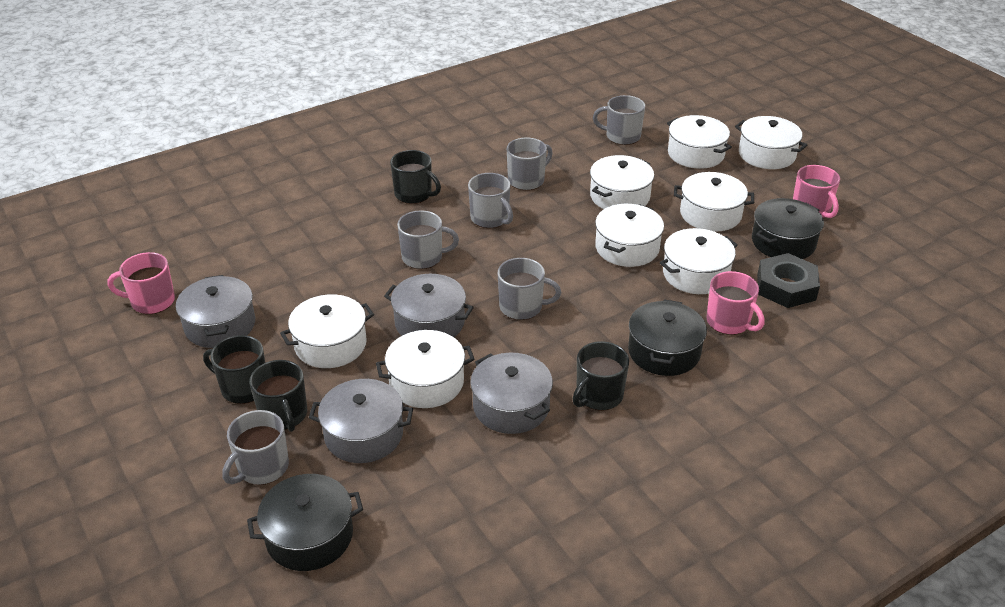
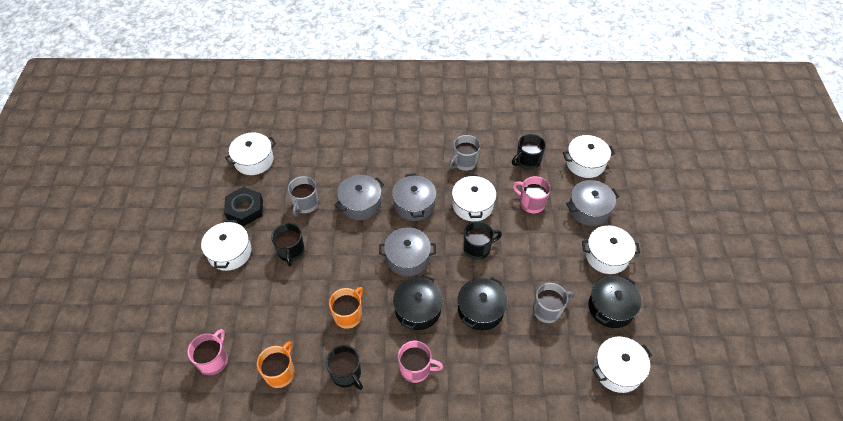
grey mug: 6 -> 3
orange mug: 0 -> 2
white pot: 8 -> 6

